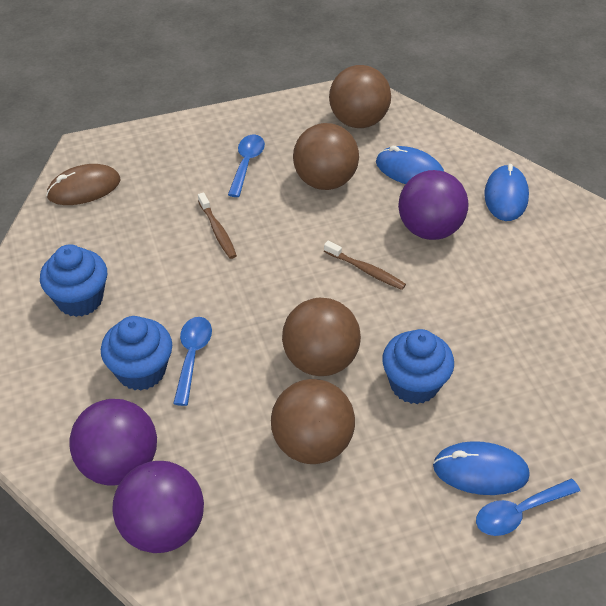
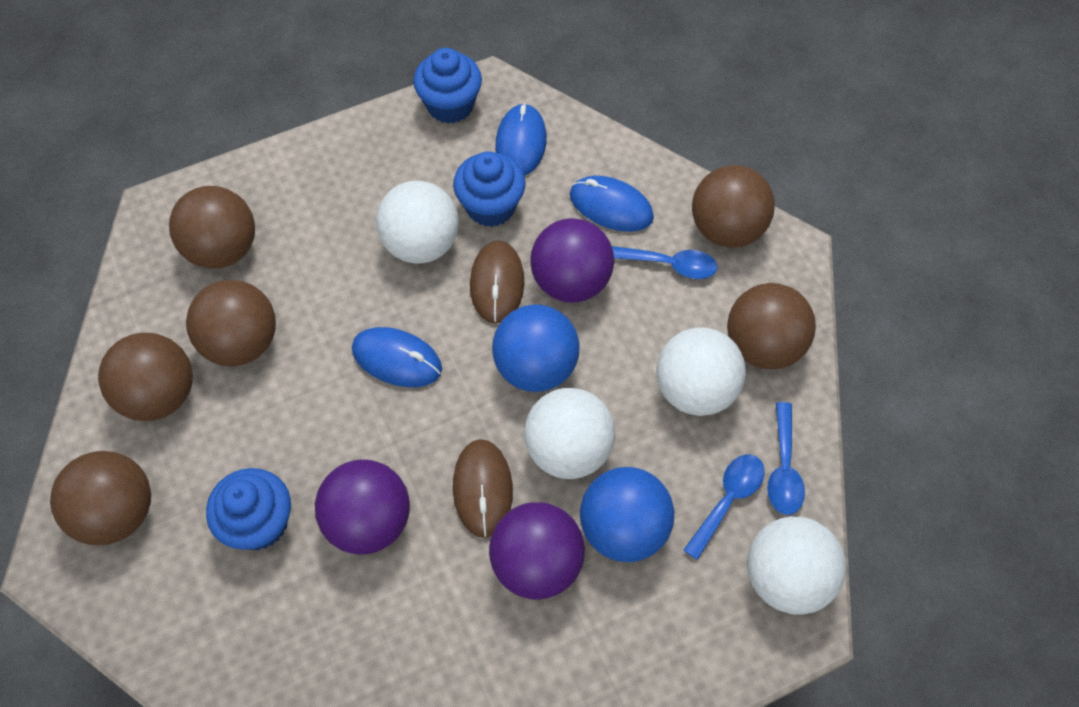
blue ball: 0 -> 2
brown ball: 4 -> 6
brown mouse: 1 -> 2
brown toothbrush: 2 -> 0
white ball: 0 -> 4

